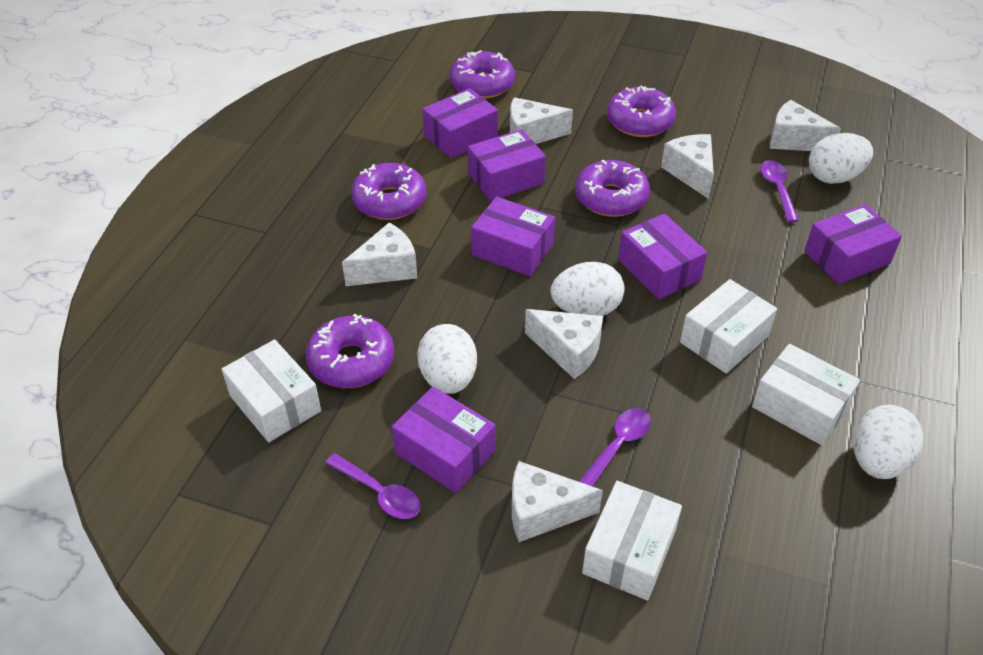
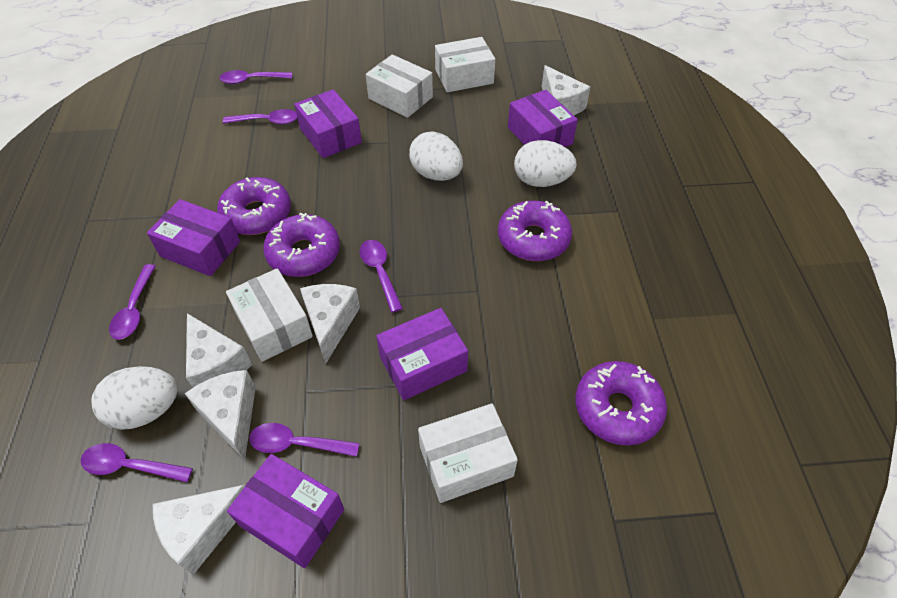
purple box: 6 -> 5
purple donut: 5 -> 4
purple spoon: 3 -> 6
white cheese: 6 -> 5
white egg: 4 -> 3

